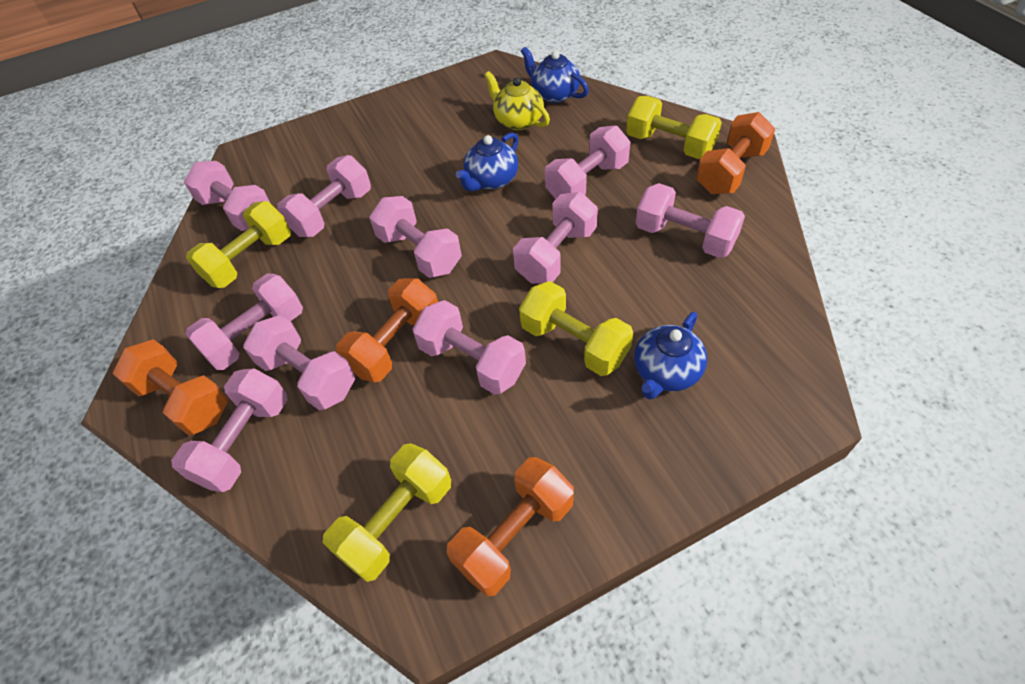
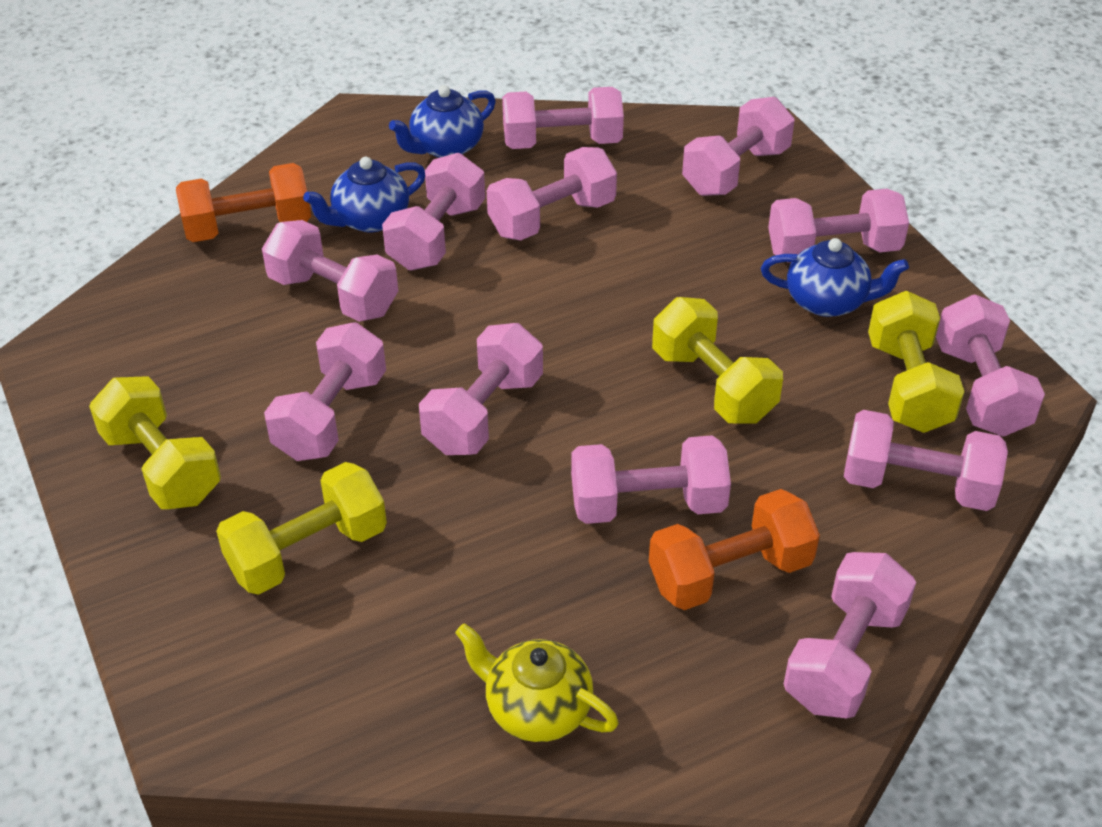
orange dumbbell: 4 -> 2
pink dumbbell: 10 -> 12

